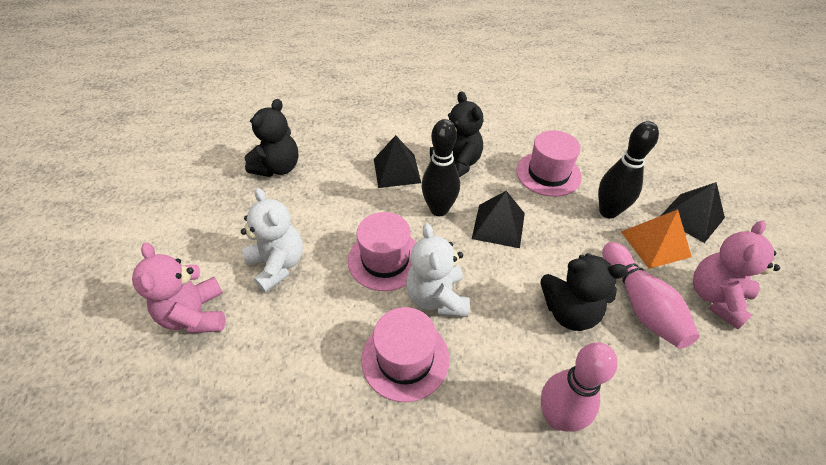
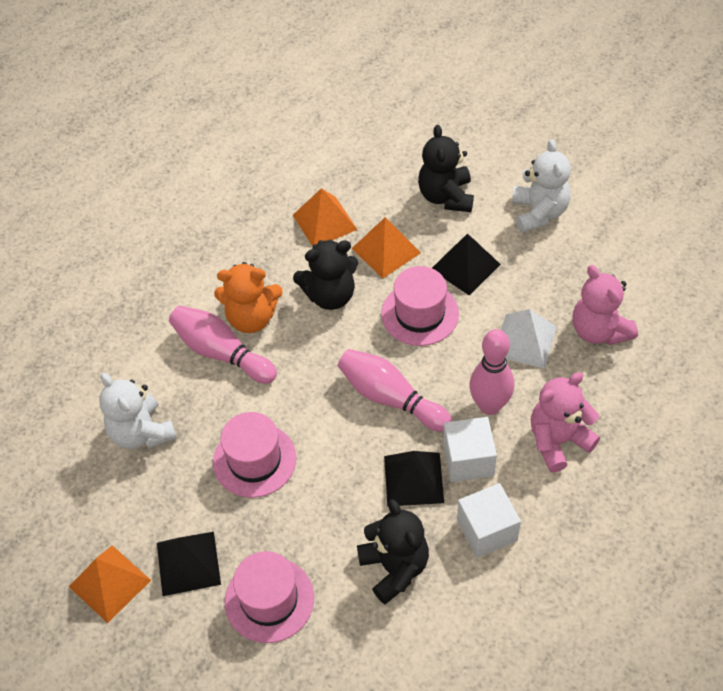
black bowling pin: 2 -> 0
orange pyramid: 1 -> 3
orange teddy bear: 0 -> 1
pink bowling pin: 2 -> 3
white cube: 0 -> 2
white pyramid: 0 -> 1

